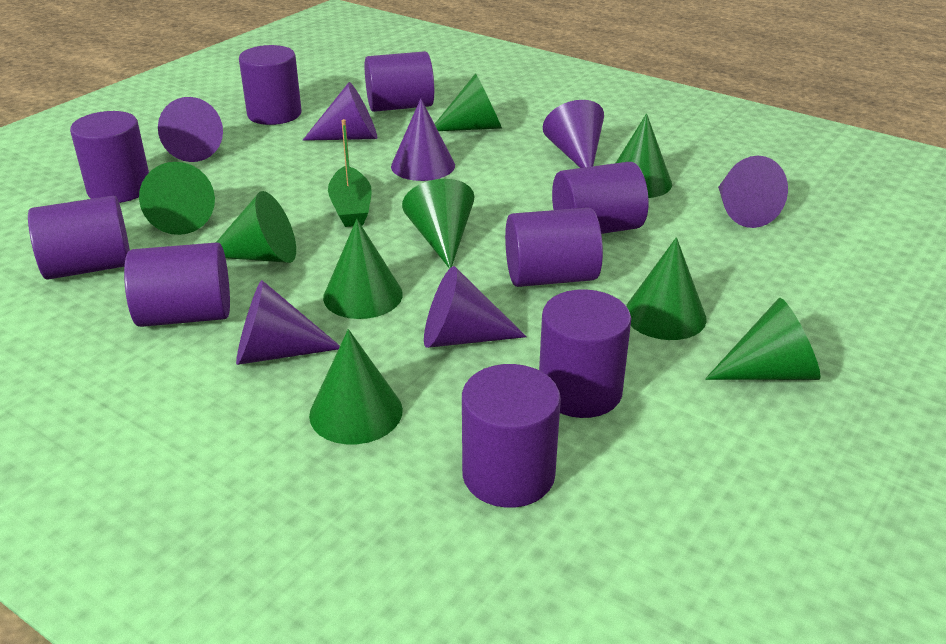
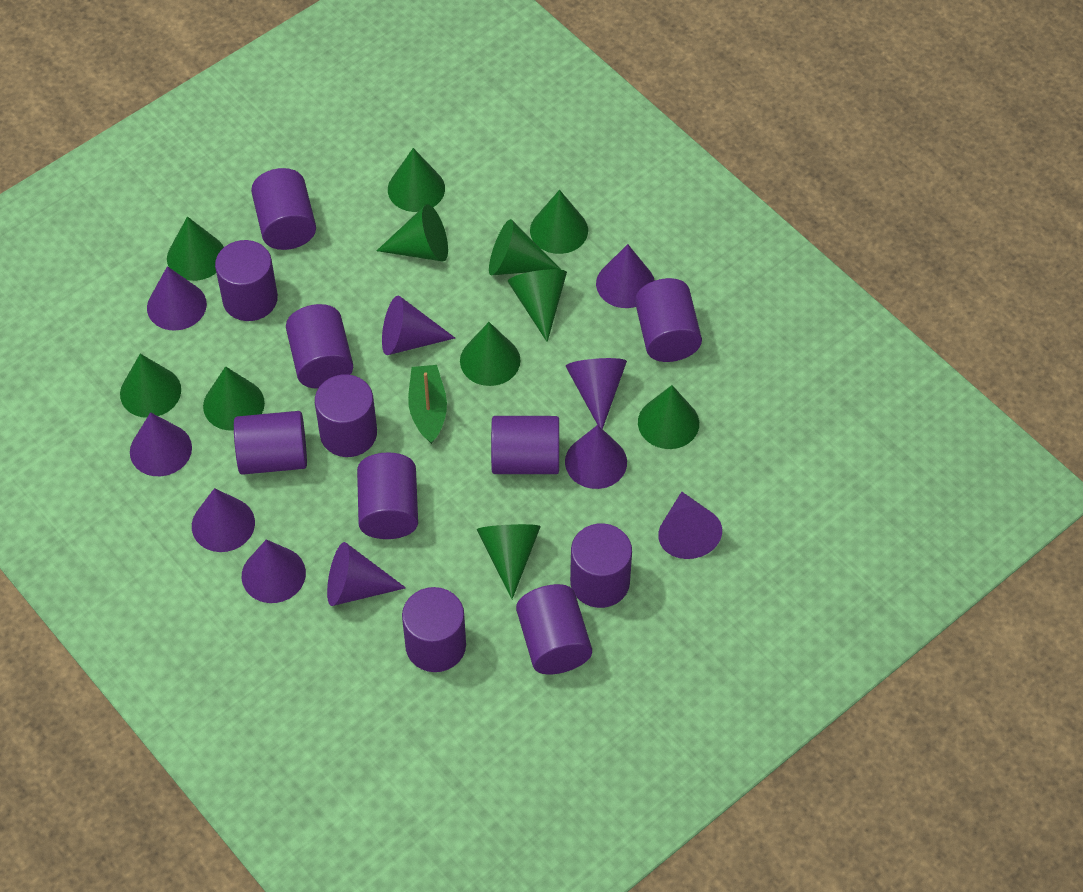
green cone: 9 -> 11
purple cone: 7 -> 10
purple cylinder: 9 -> 11

